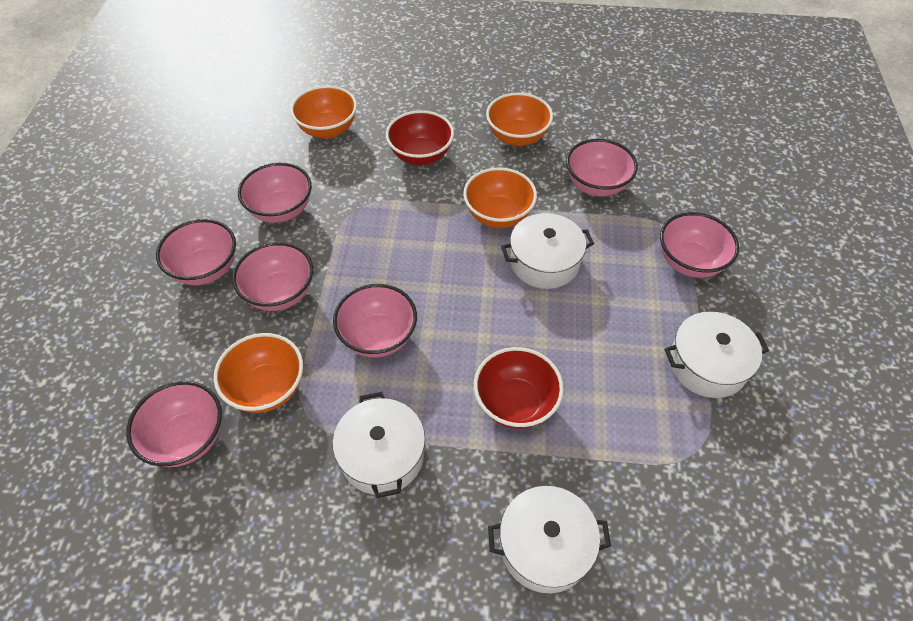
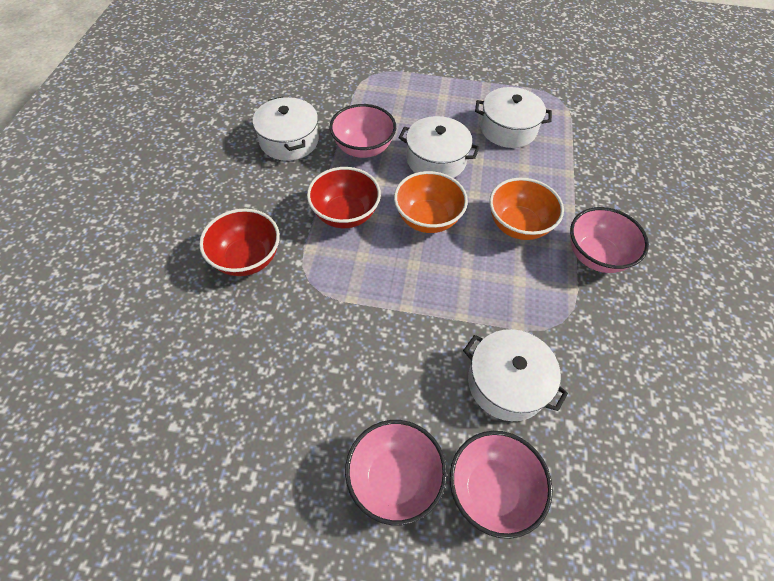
orange bowl: 4 -> 2
pink bowl: 7 -> 4

